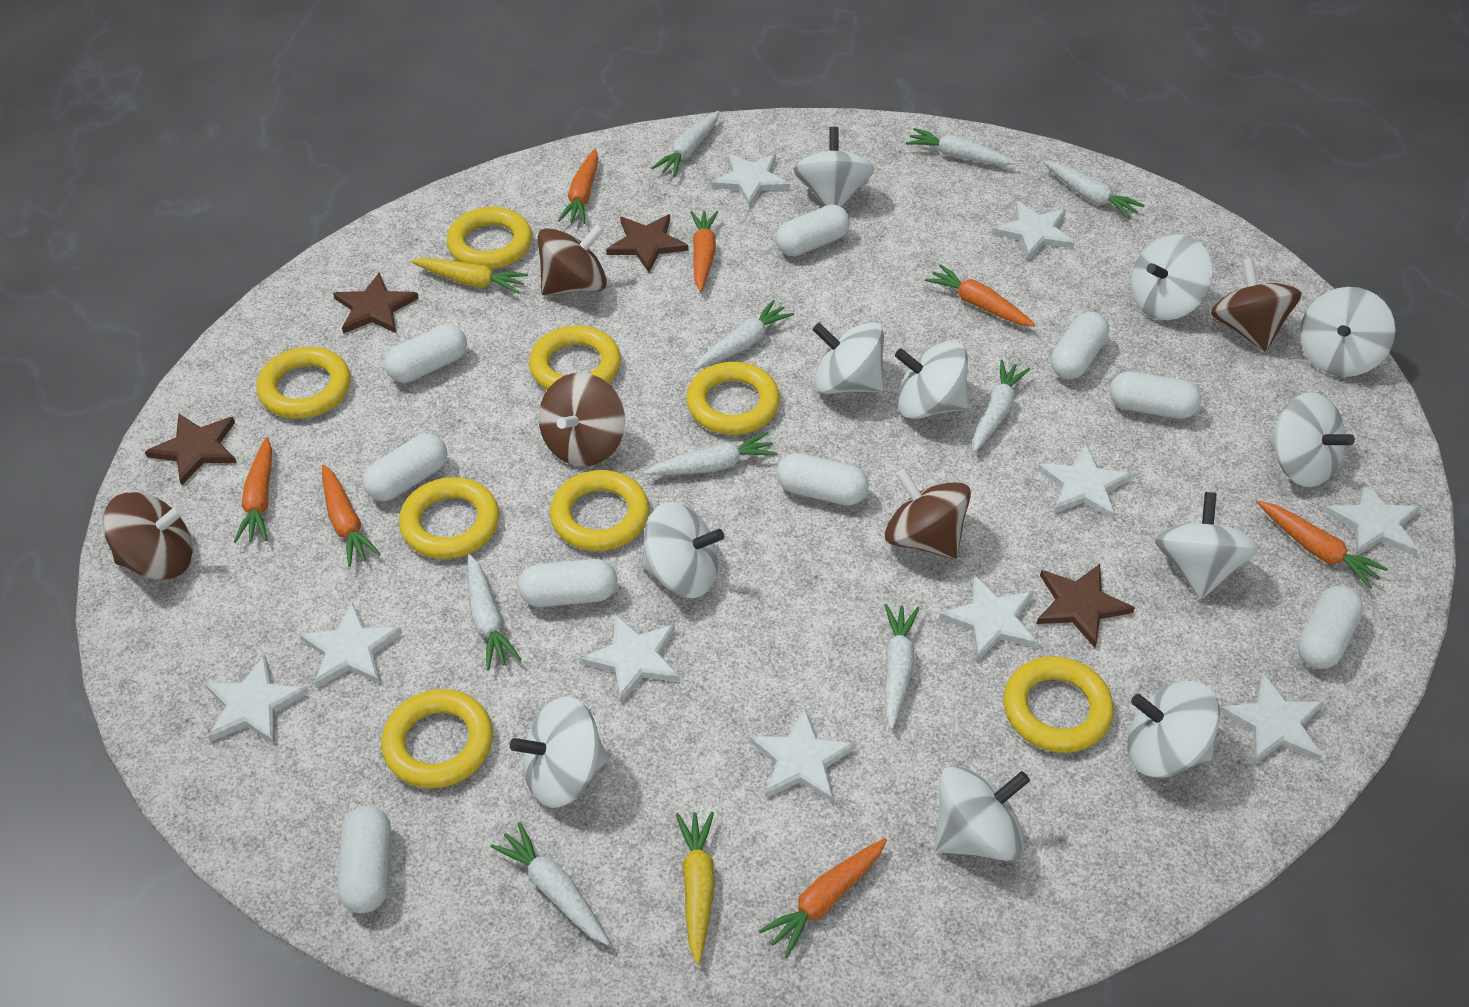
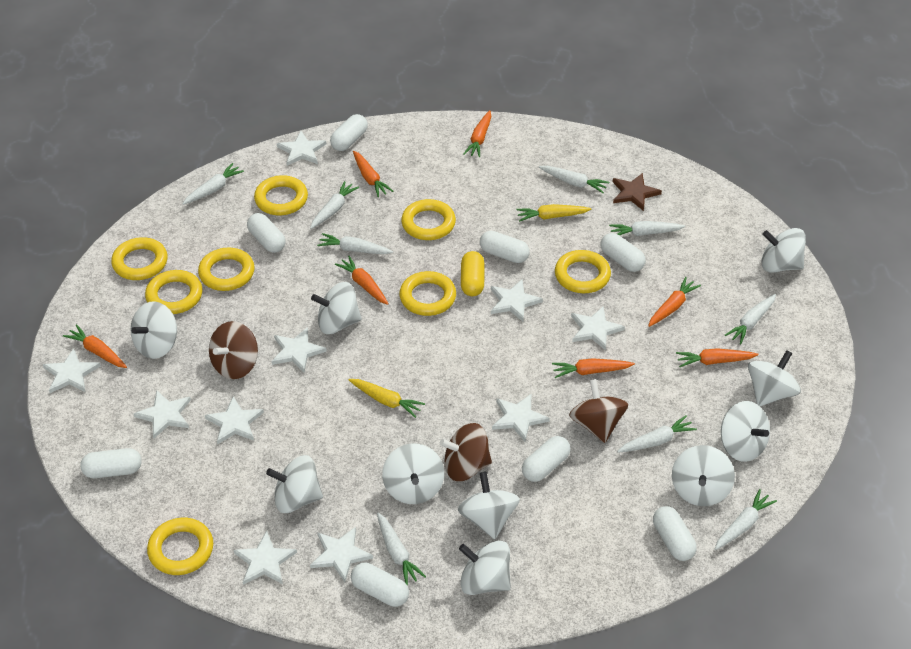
brown spinning top: 5 -> 3
brown star: 4 -> 1
white capsule: 9 -> 8
white spinning top: 11 -> 10
yellow capsule: 0 -> 1

